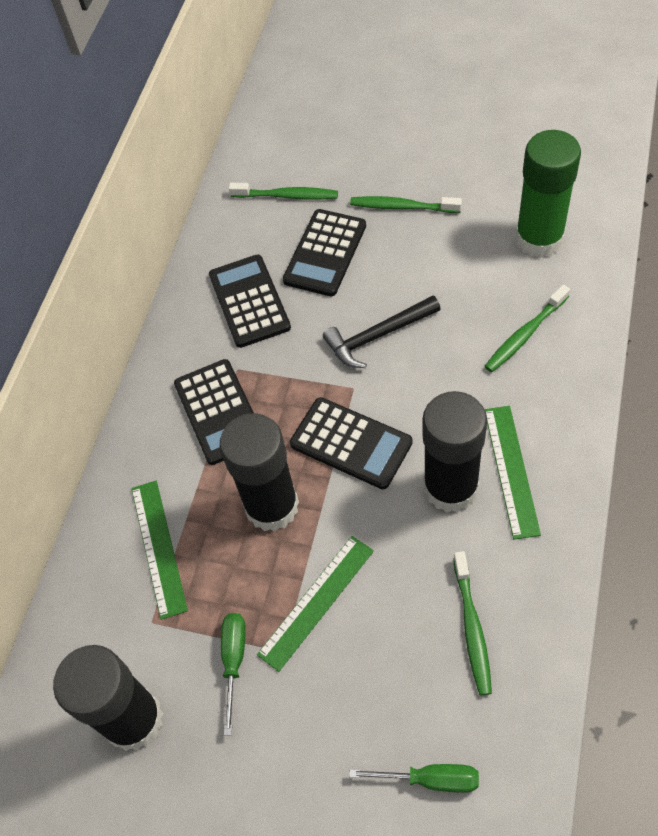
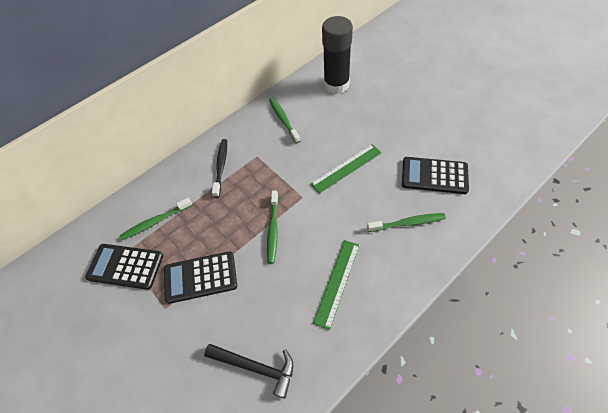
black calculator: 4 -> 3
black glue stick: 3 -> 1
black toothbrush: 0 -> 1
green glue stick: 1 -> 0
green ruler: 3 -> 2
green screwdriver: 2 -> 0

